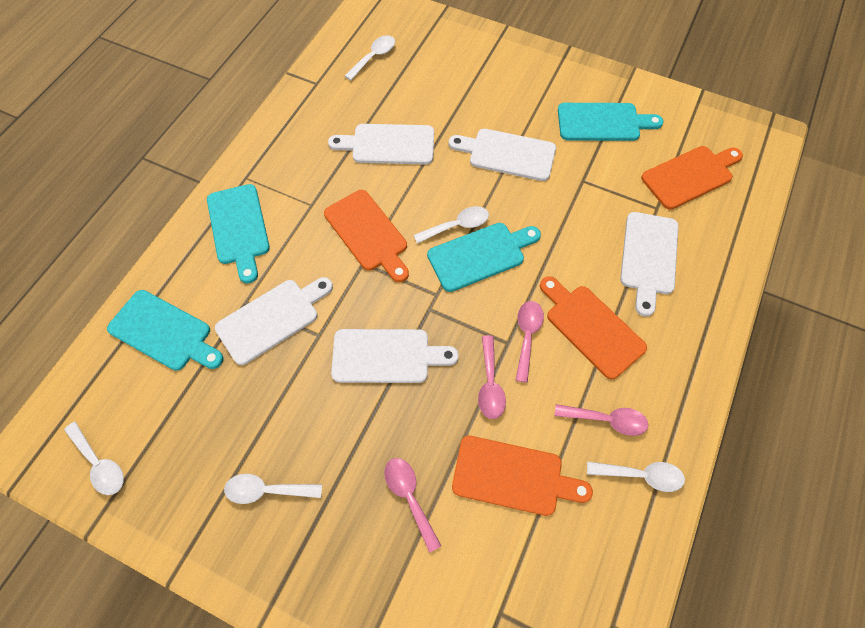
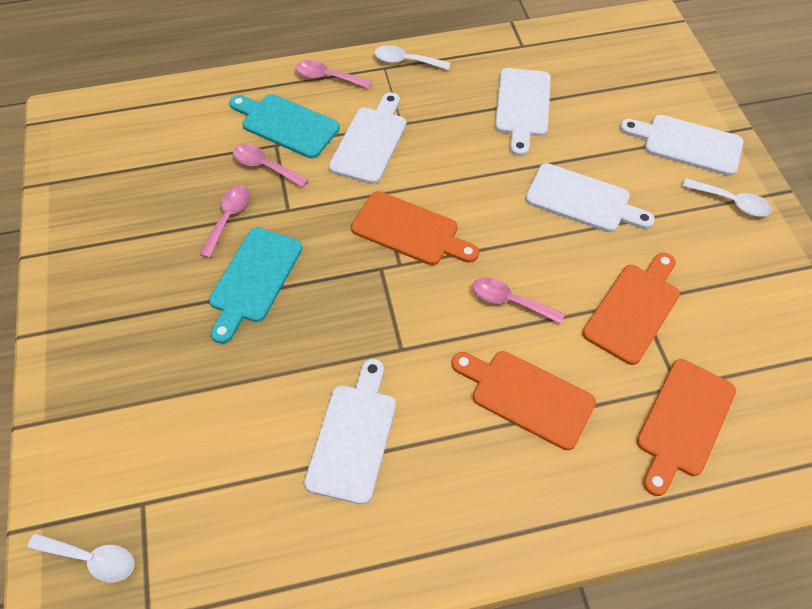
turquoise cutting board: 4 -> 2
white spoon: 5 -> 3

